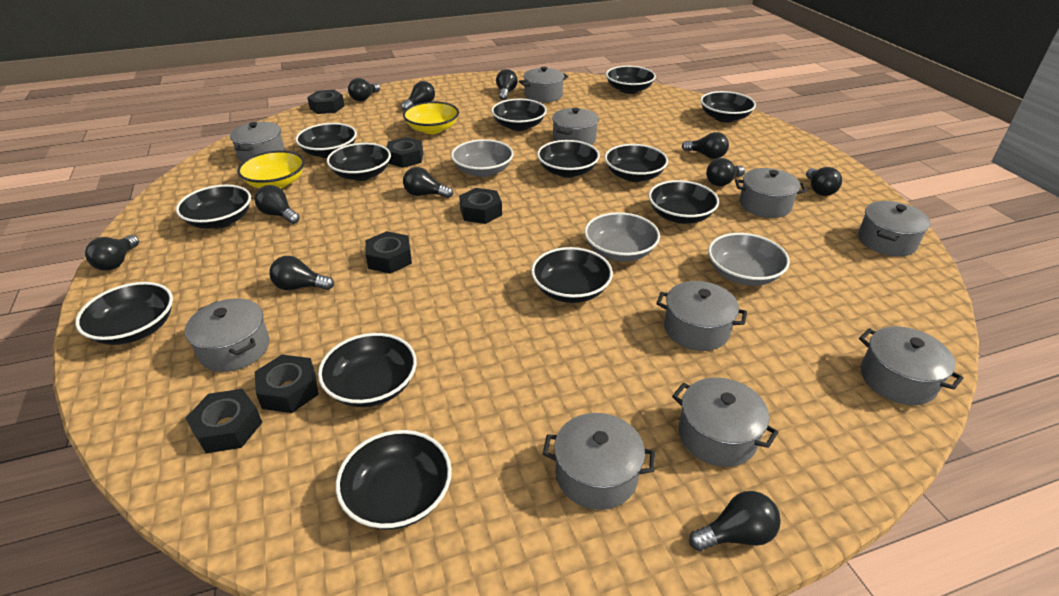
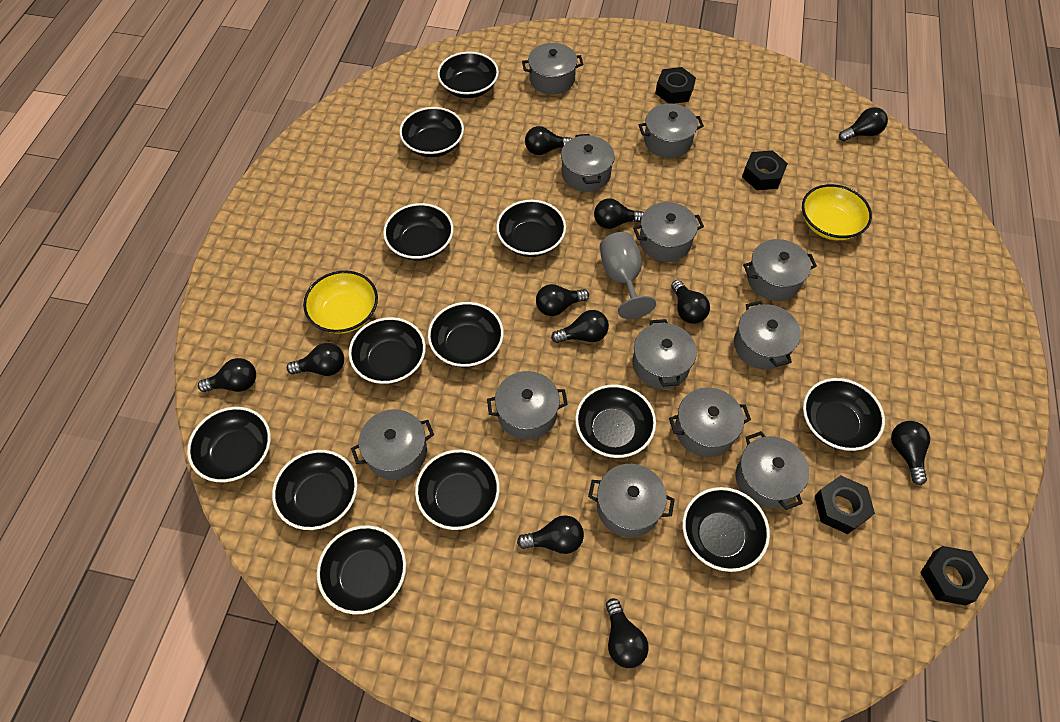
black nut: 6 -> 4
grey bowl: 3 -> 0
grey goblet: 0 -> 1
grey pot: 10 -> 12

